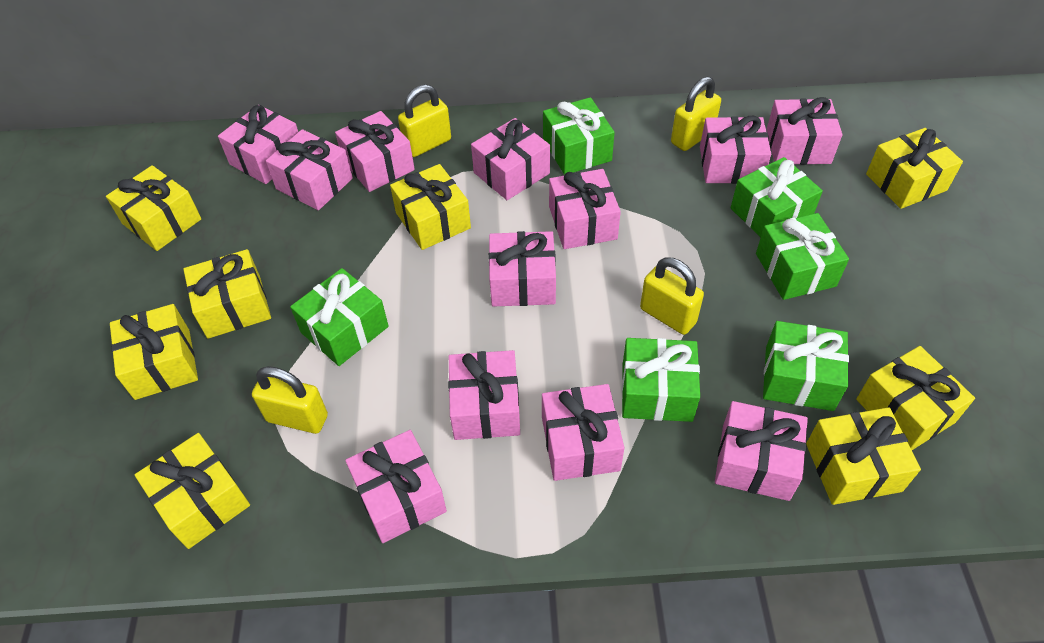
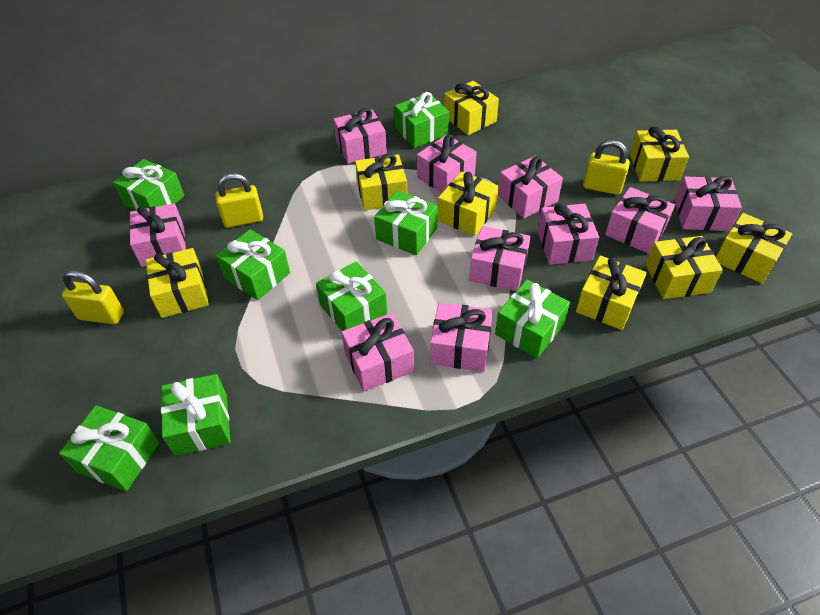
green gift: 6 -> 8
pink gift: 12 -> 10
yellow padlock: 4 -> 3

